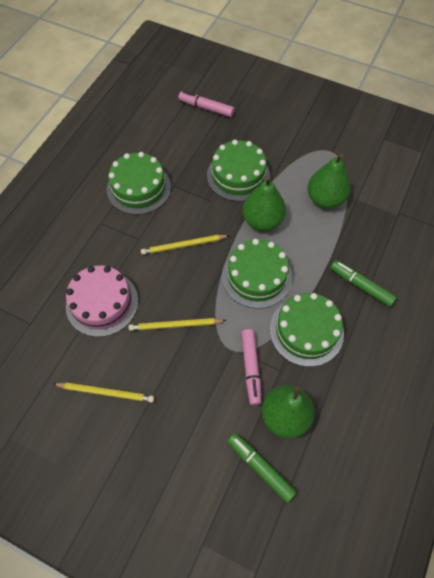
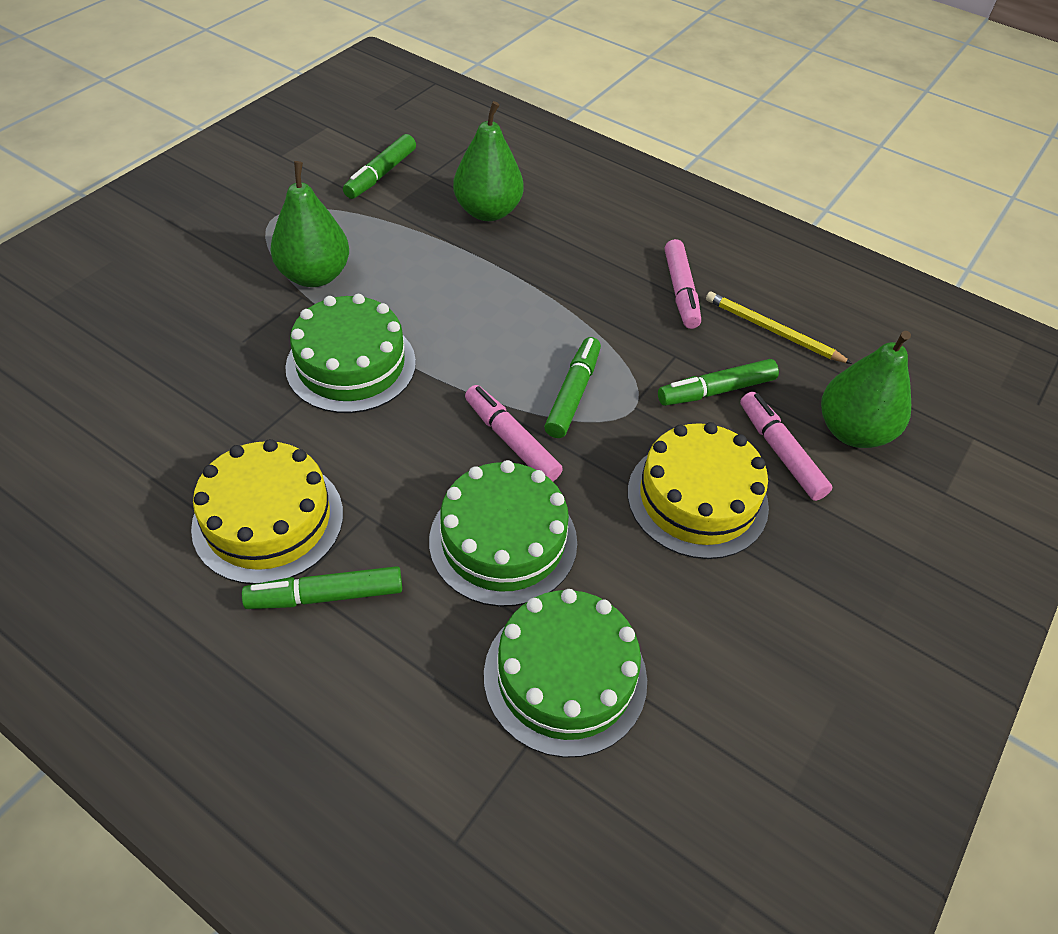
green cake: 4 -> 3
green marker: 2 -> 4
pink cake: 1 -> 0
pink marker: 2 -> 3
yellow cake: 0 -> 2
yellow pencil: 3 -> 1

